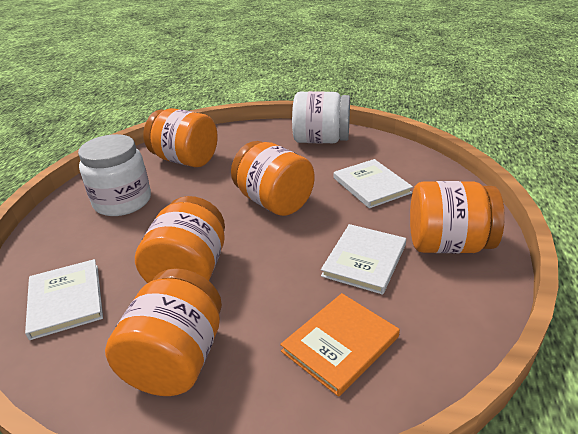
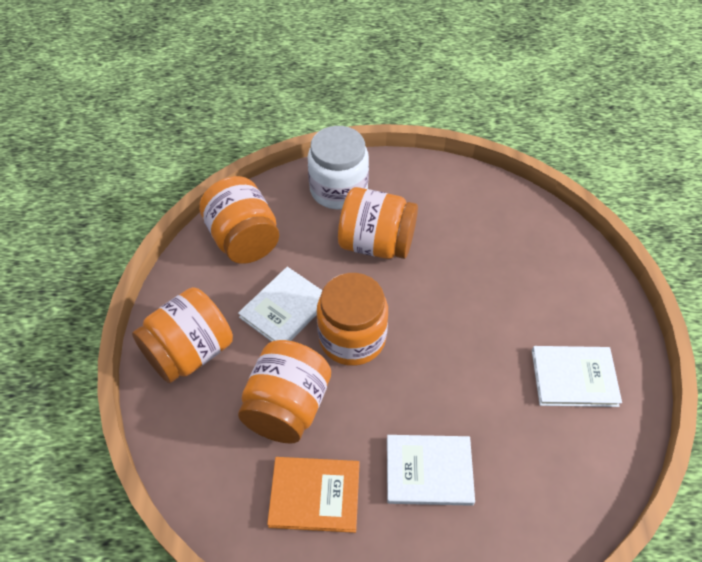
white jar: 2 -> 1

